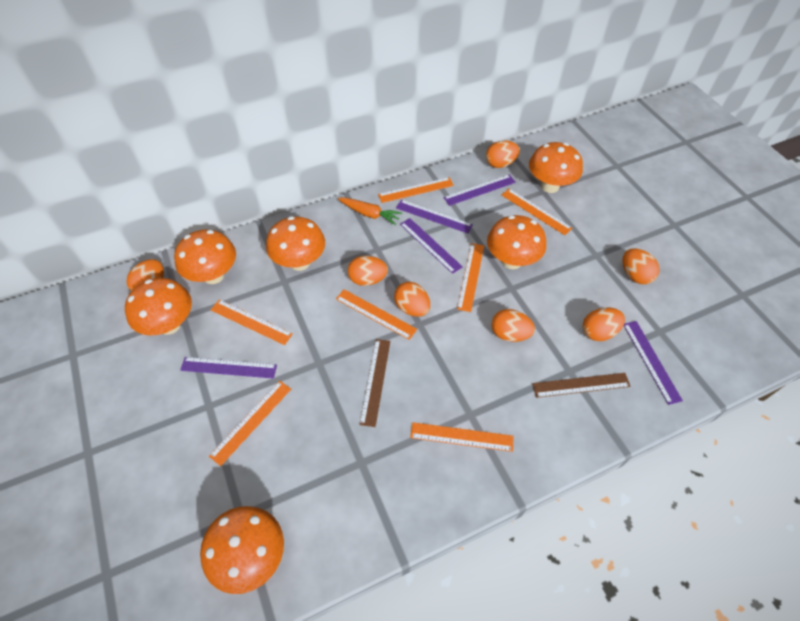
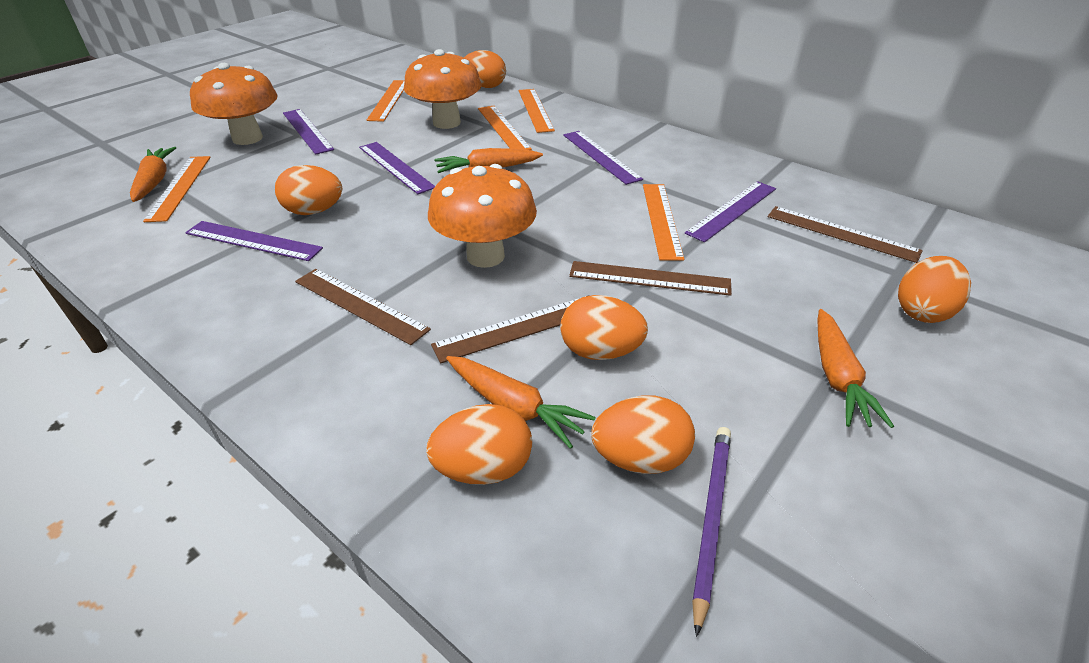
brown ruler: 2 -> 4
orange carrot: 1 -> 4
orange egg: 7 -> 6
orange mushroom: 6 -> 3
orange ruler: 7 -> 5
purple pencil: 0 -> 1

